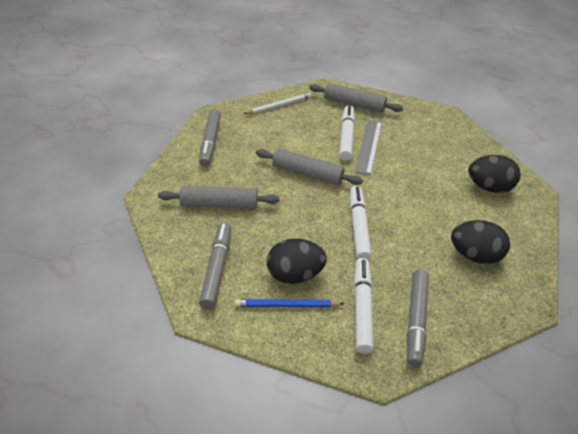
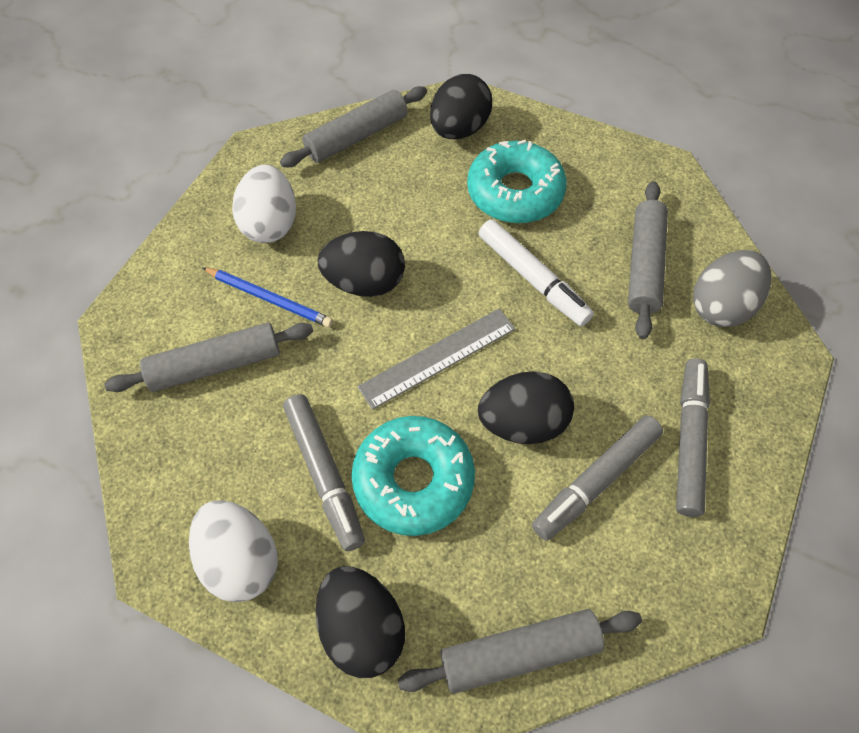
black egg: 3 -> 4
grey egg: 0 -> 1
grey rolling pin: 3 -> 4
turquoise donut: 0 -> 2
white egg: 0 -> 2
white marker: 3 -> 1
white pencil: 1 -> 0

